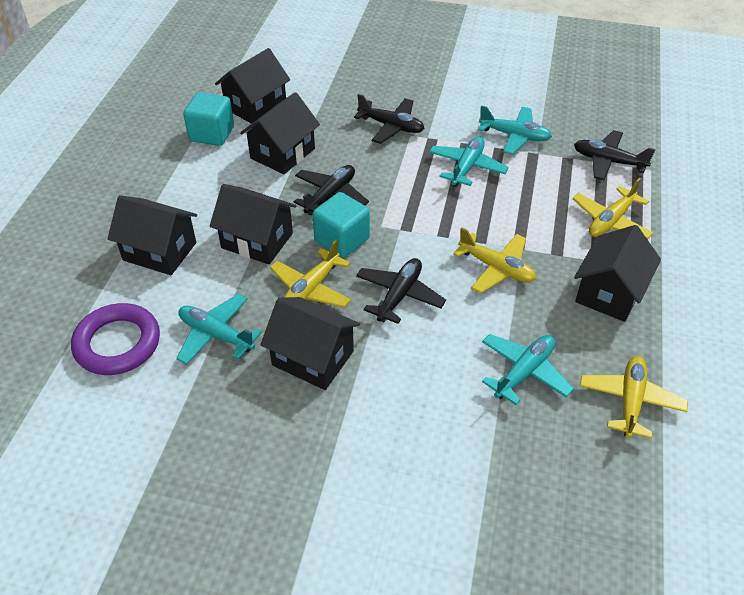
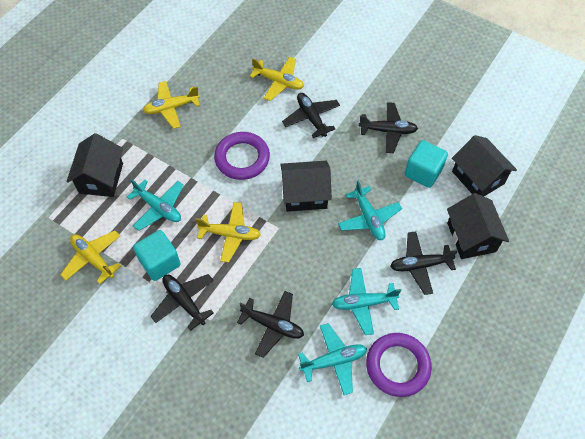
black house: 6 -> 4
black plane: 4 -> 5
purple ring: 1 -> 2

